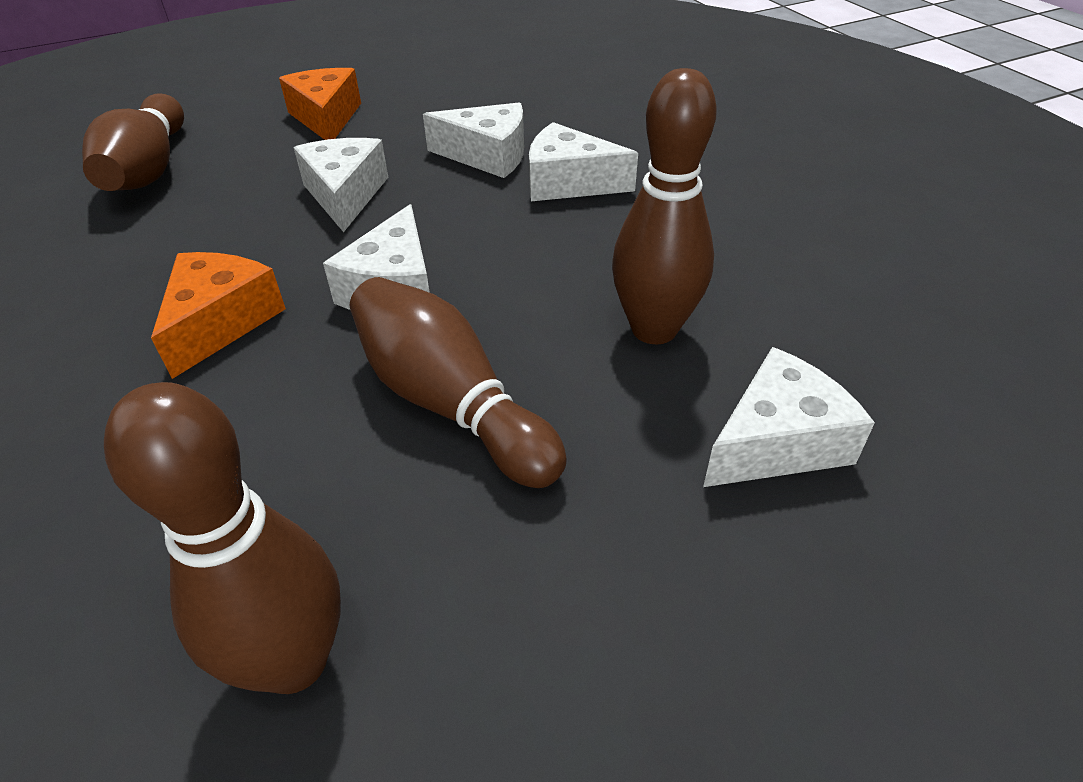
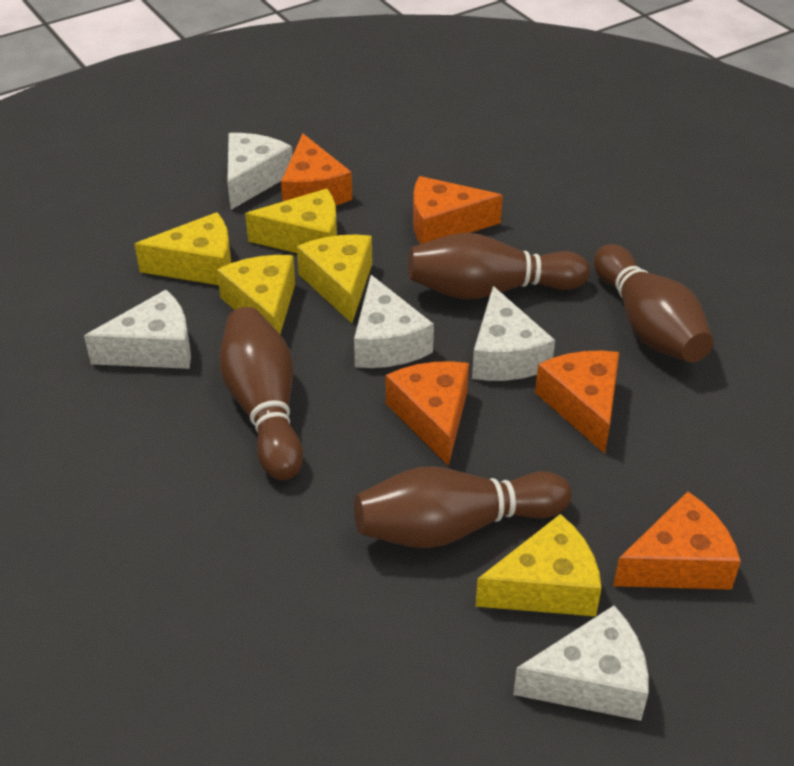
orange cheese: 2 -> 5
yellow cheese: 0 -> 5

